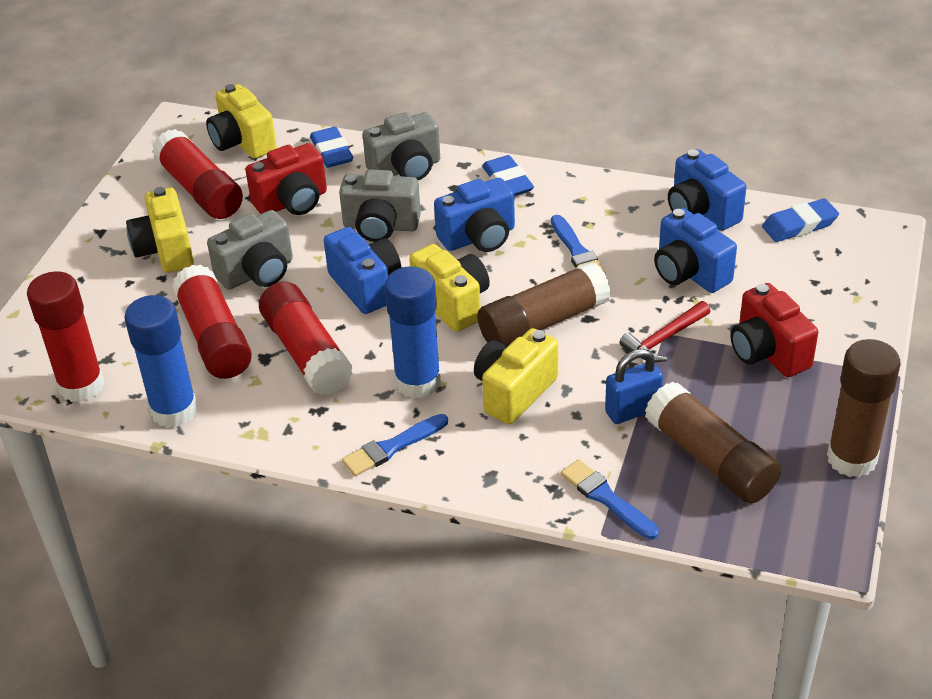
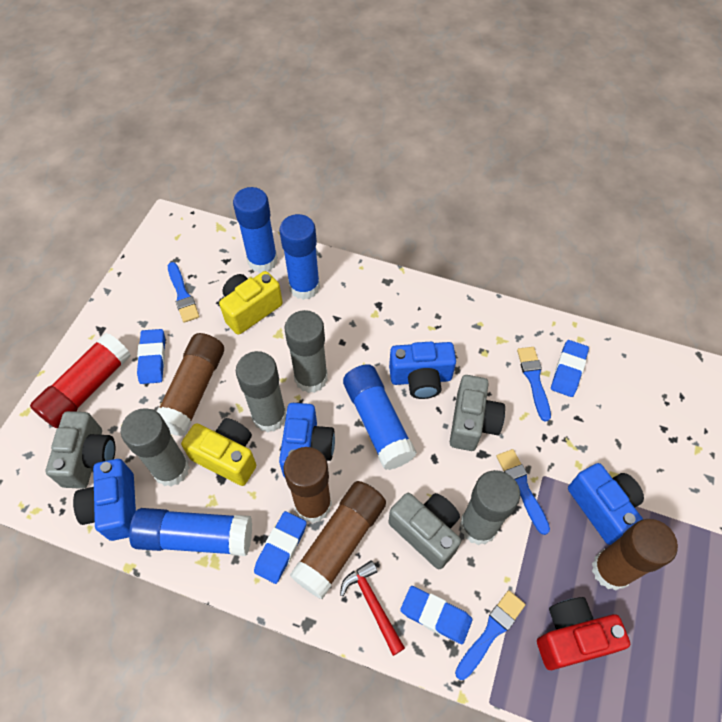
blue brush: 3 -> 4
blue eraser: 3 -> 4
blue glue stick: 2 -> 4
blue padlock: 1 -> 0
brown glue stick: 3 -> 4
grey glue stick: 0 -> 4
red camera: 2 -> 1
red glue stick: 4 -> 1
yellow camera: 4 -> 2

